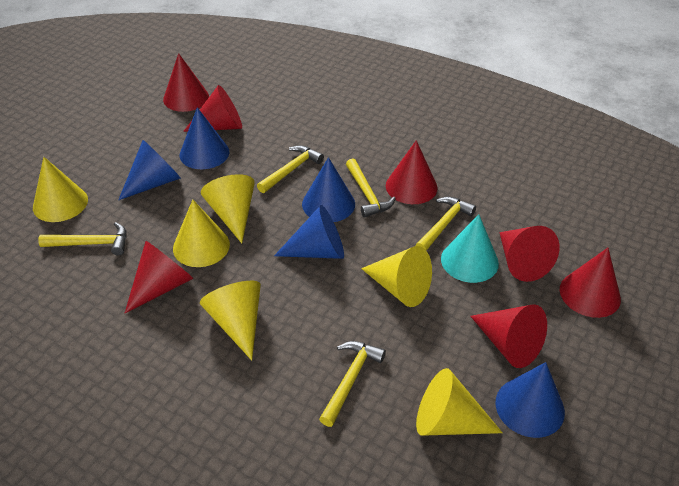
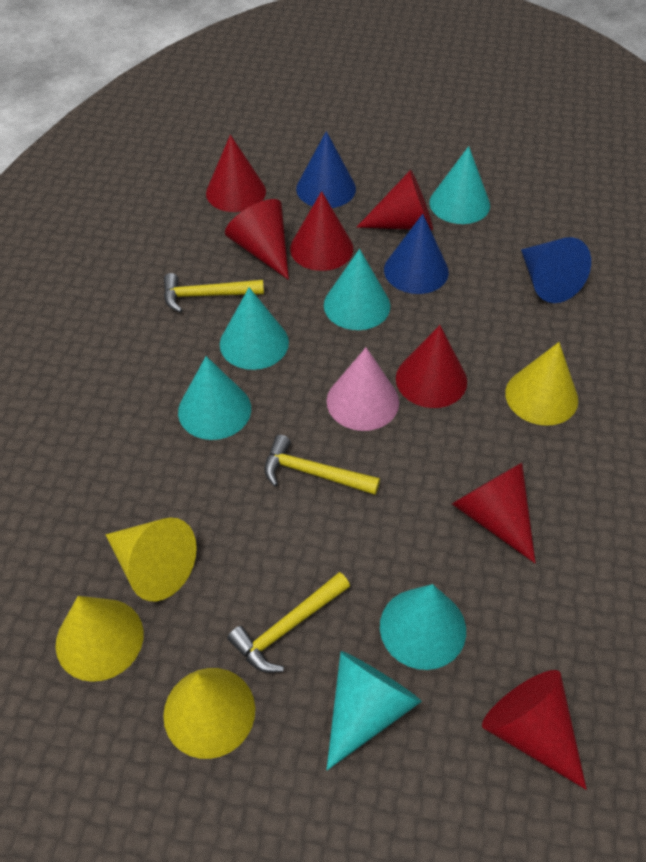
blue cone: 5 -> 3
pink cone: 0 -> 1
turquoise cone: 1 -> 6
yellow cone: 6 -> 4
yellow hammer: 5 -> 3

